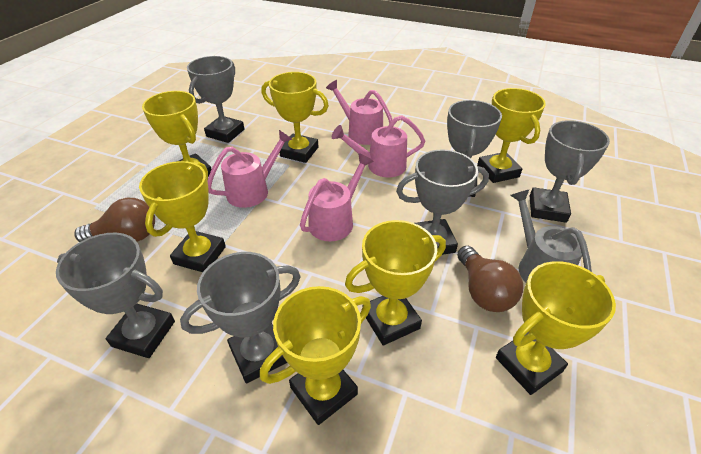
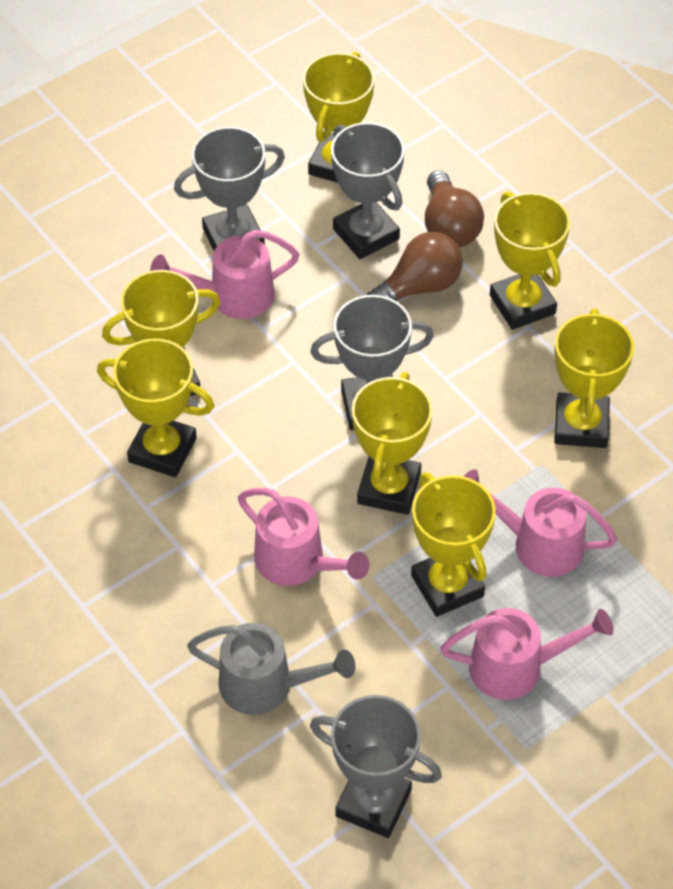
grey trophy: 6 -> 4

